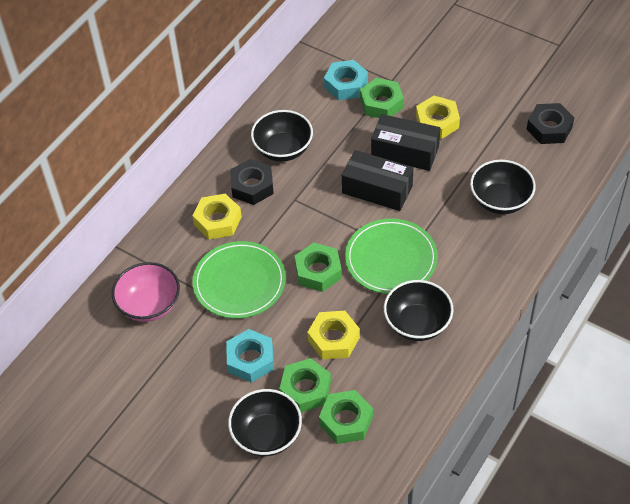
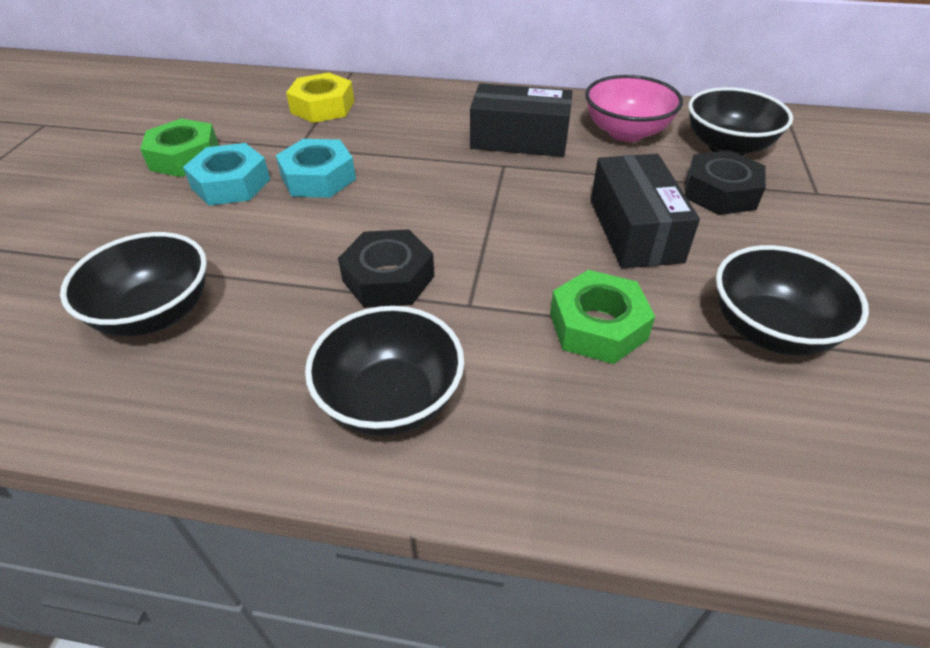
green nut: 4 -> 2
green plate: 2 -> 0
yellow nut: 3 -> 1

